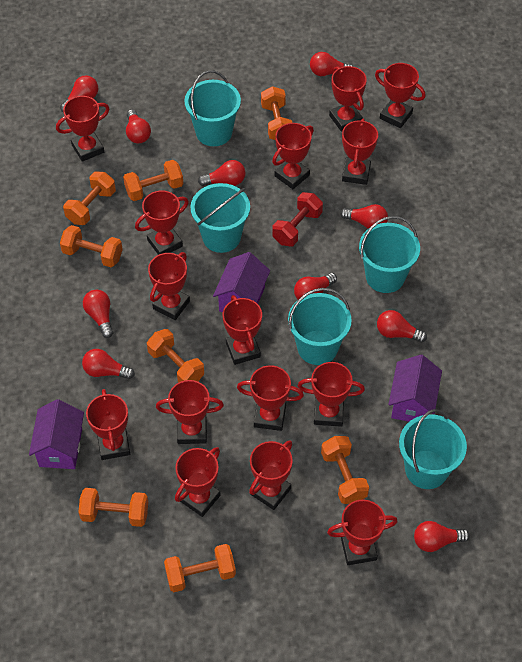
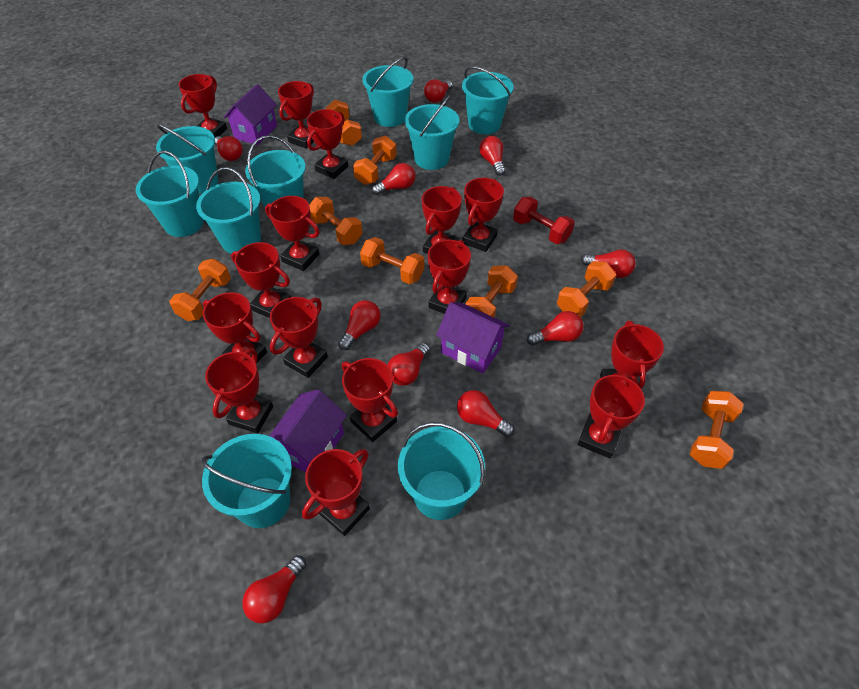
turquoise bucket: 5 -> 9

